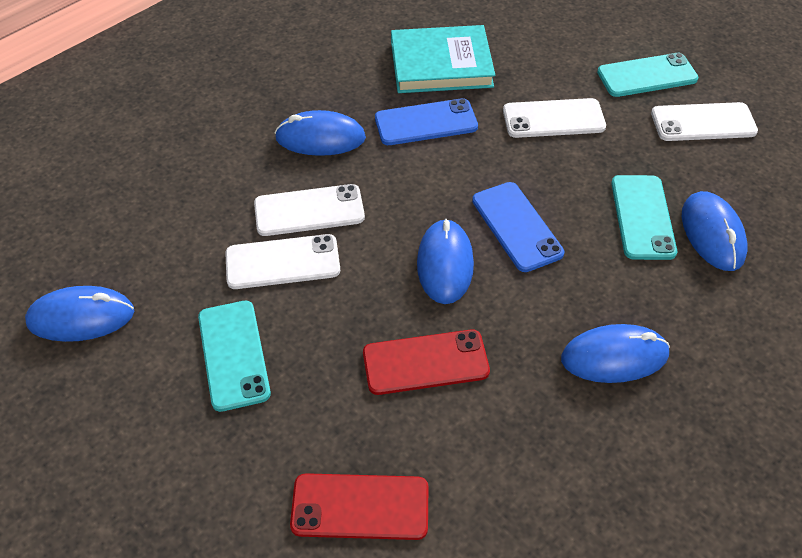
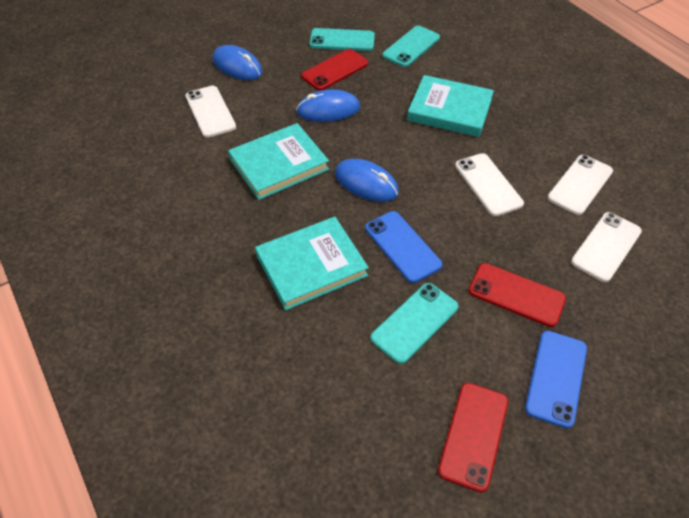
blue mouse: 5 -> 3
red phone: 2 -> 3
turquoise book: 1 -> 3

